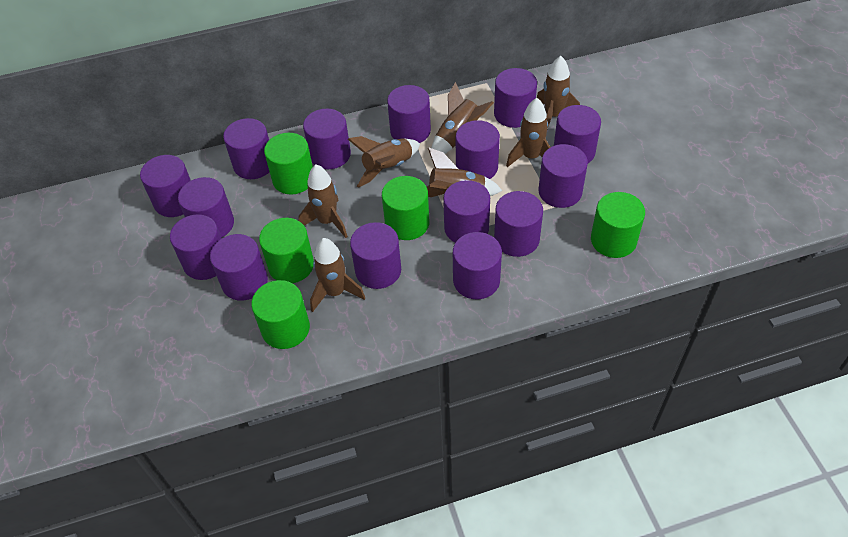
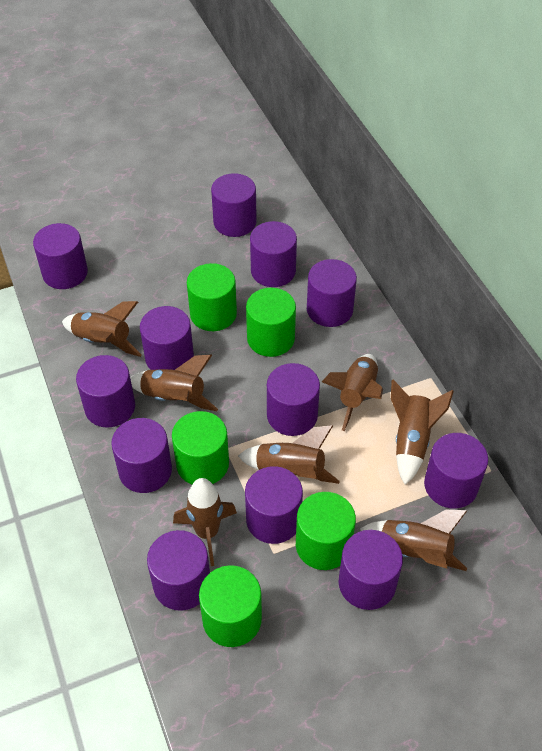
purple cylinder: 15 -> 12

